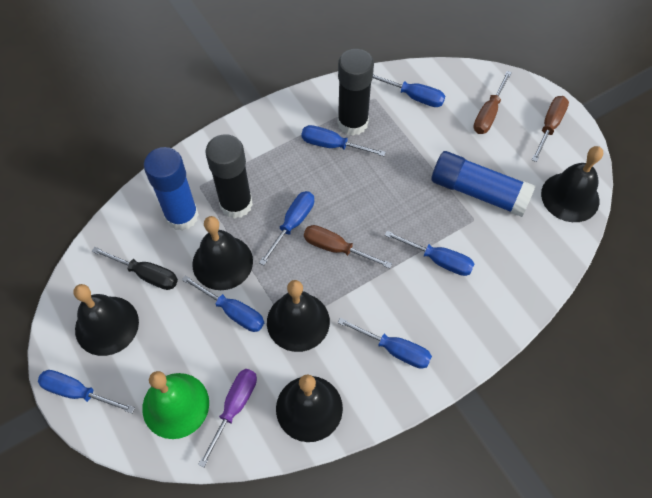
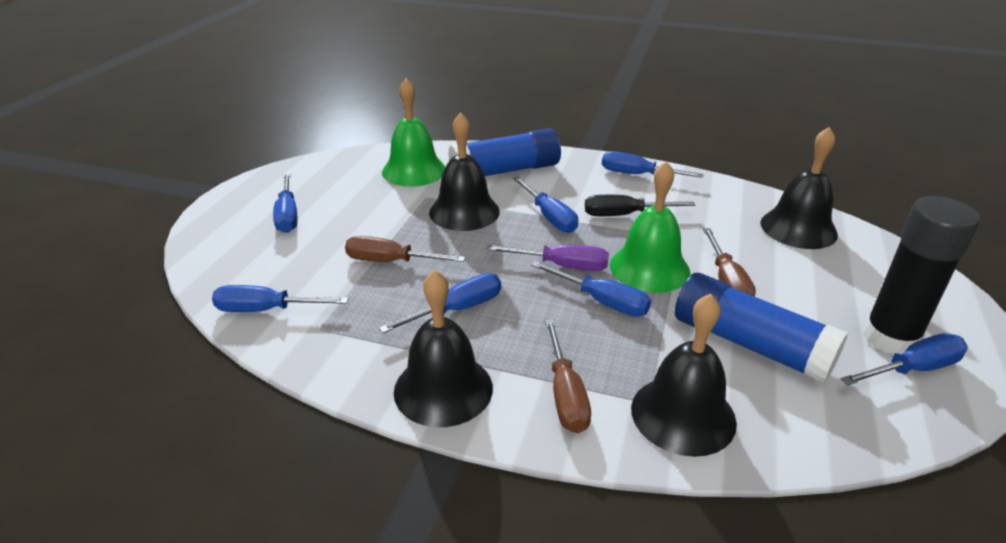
black bell: 5 -> 4
black glue stick: 2 -> 1
green bell: 1 -> 2

